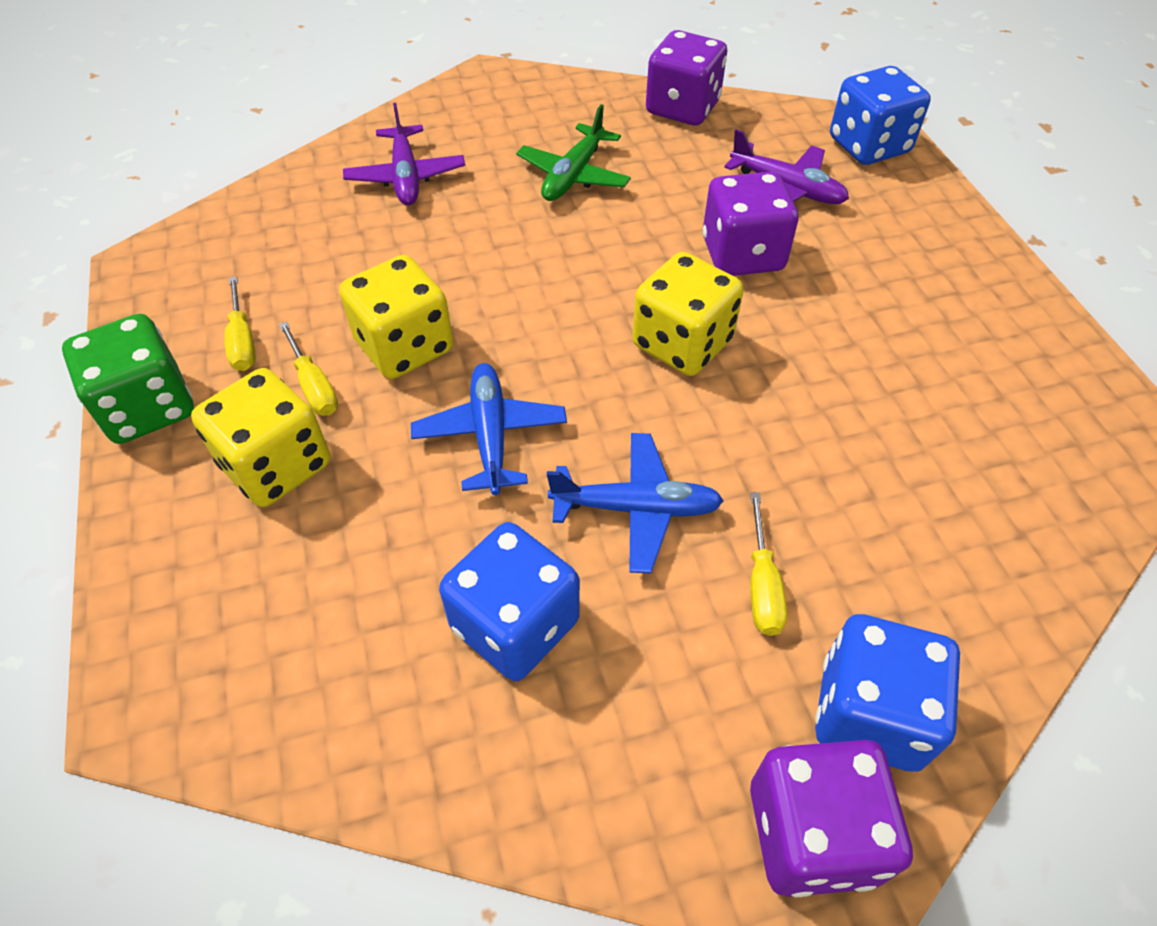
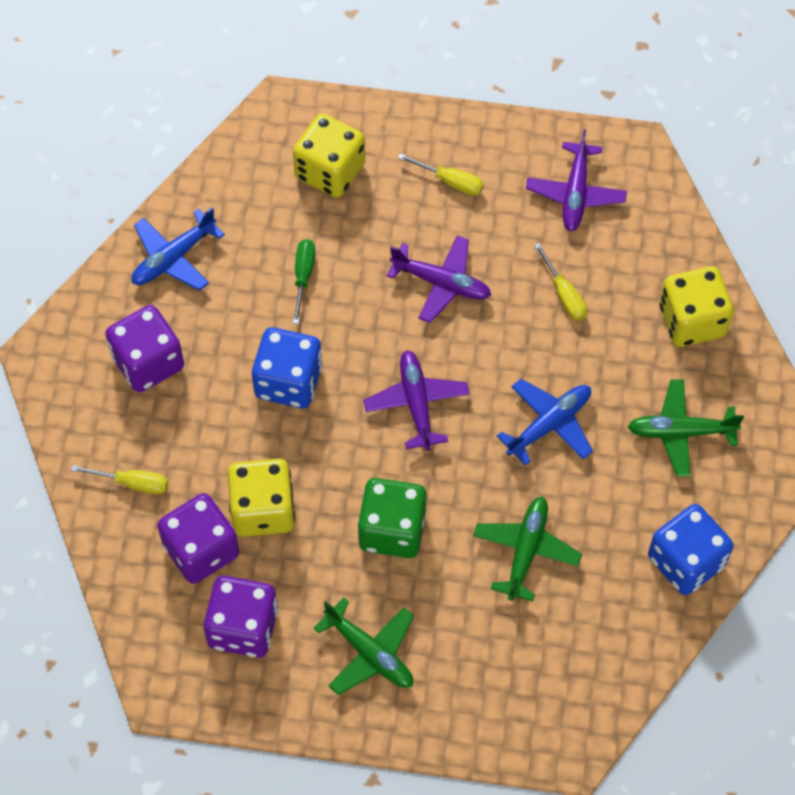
blue dice: 3 -> 2
green plane: 1 -> 3
green screwdriver: 0 -> 1
purple plane: 2 -> 3

